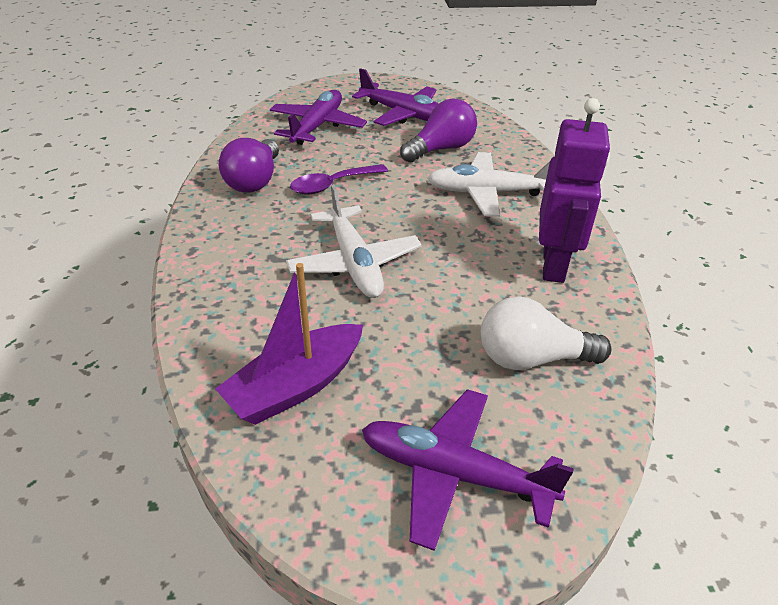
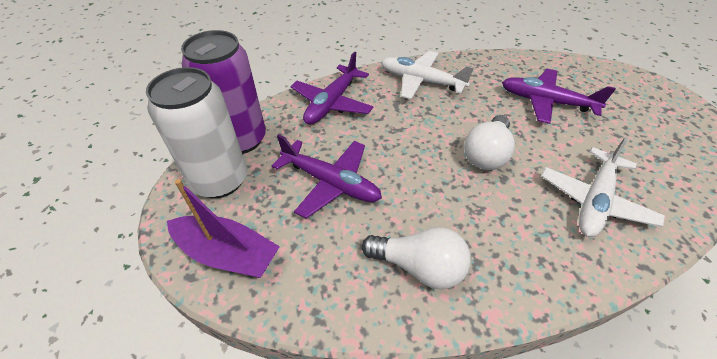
purple can: 0 -> 1
purple light bulb: 2 -> 0
purple robot: 1 -> 0
purple spoon: 1 -> 0
white can: 0 -> 1
white light bulb: 1 -> 2

